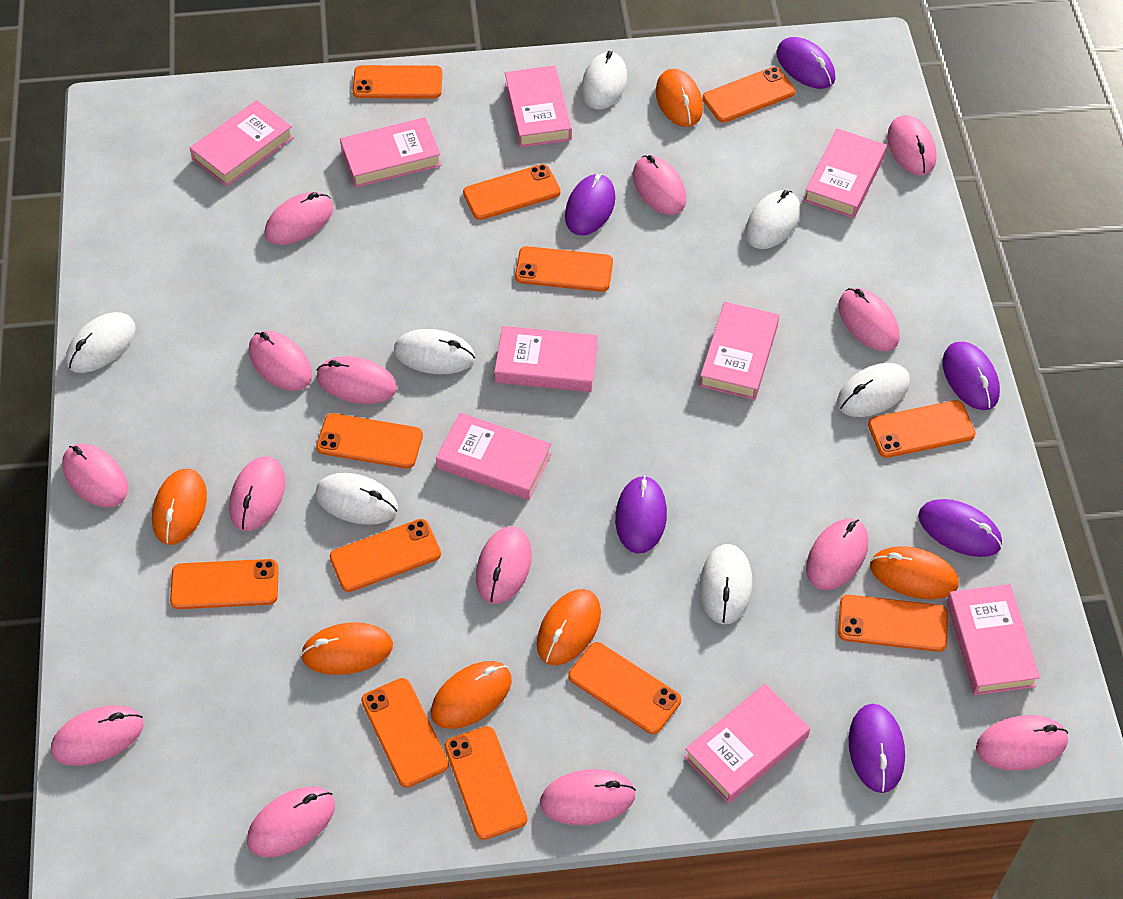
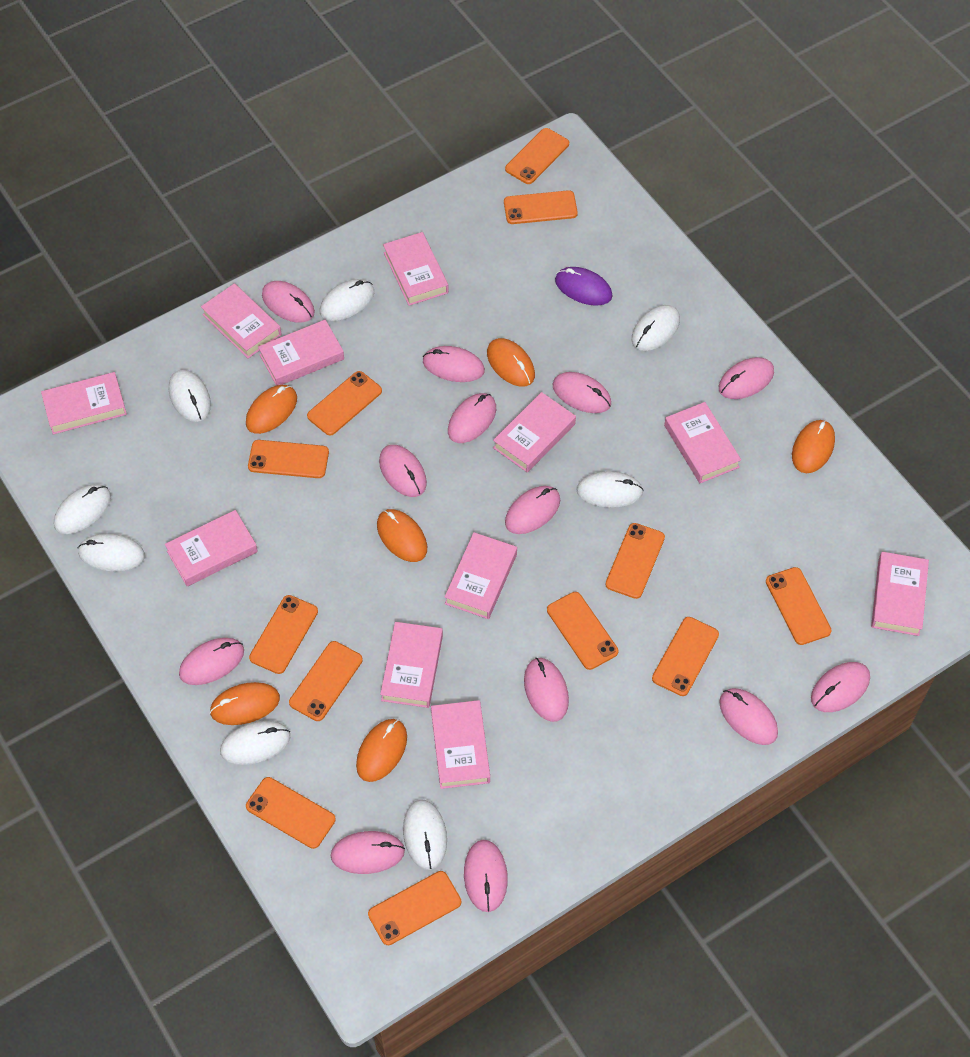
pink book: 9 -> 11
pink mouse: 14 -> 13
purple mouse: 6 -> 1
white mouse: 7 -> 8

